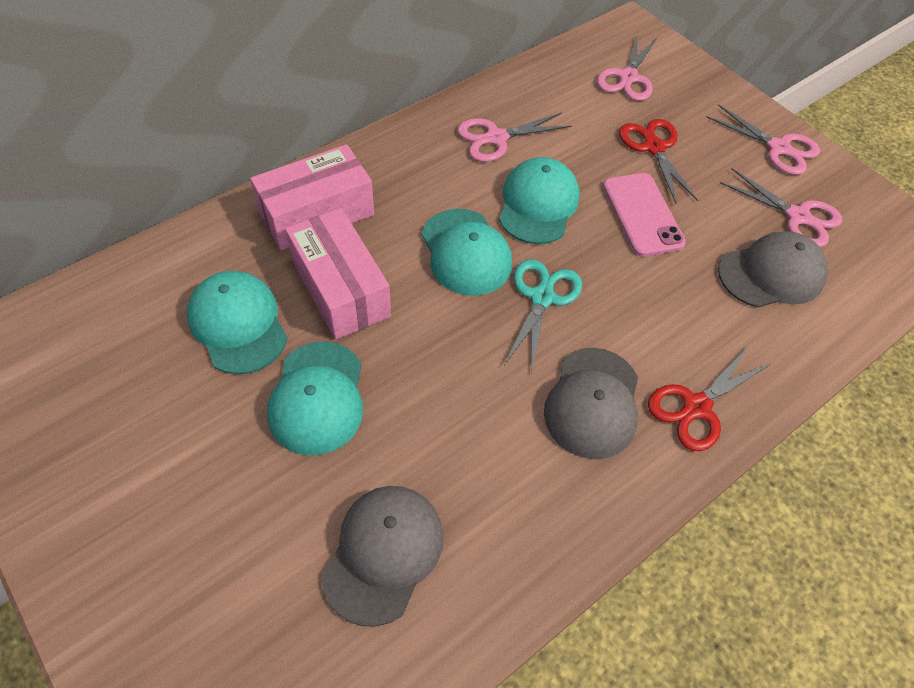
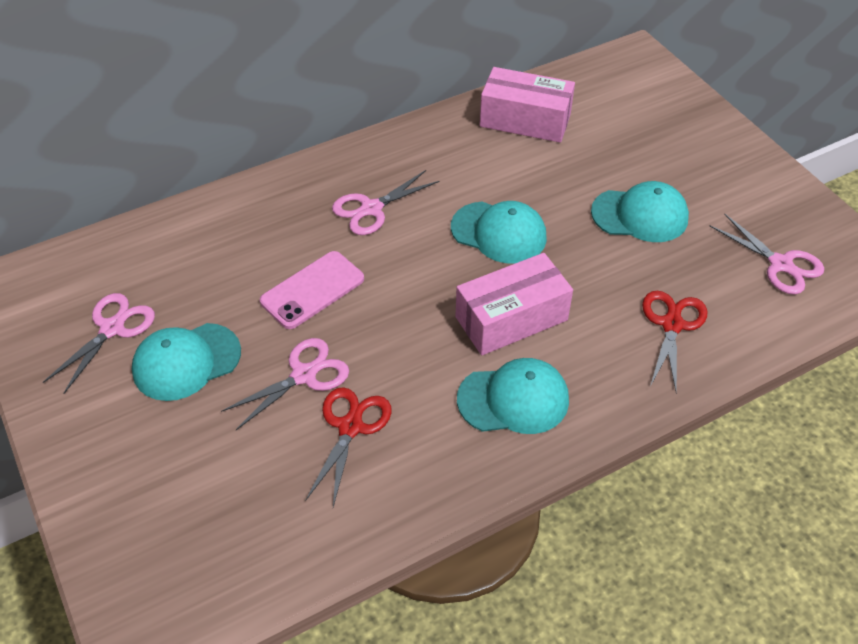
grey cap: 3 -> 0
turquoise scissors: 1 -> 0

